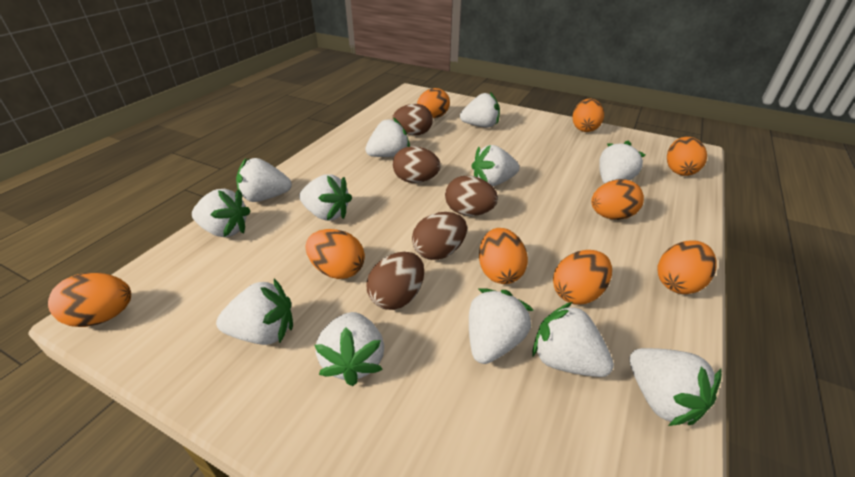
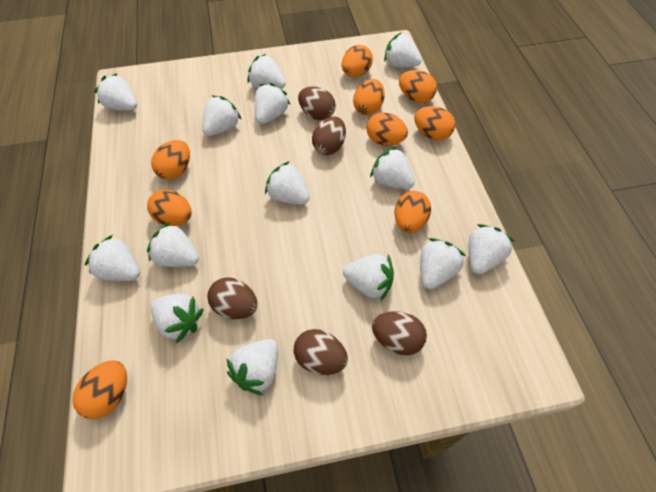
white strawberry: 12 -> 14

